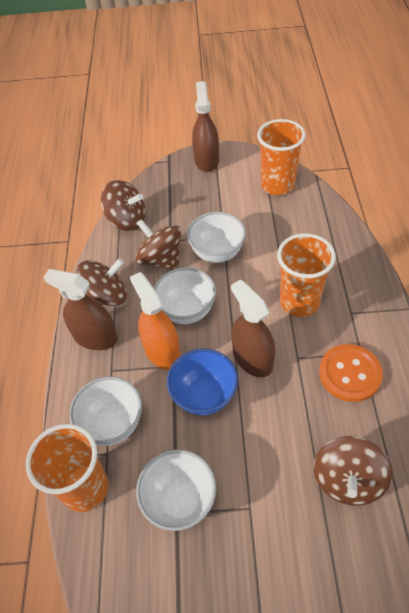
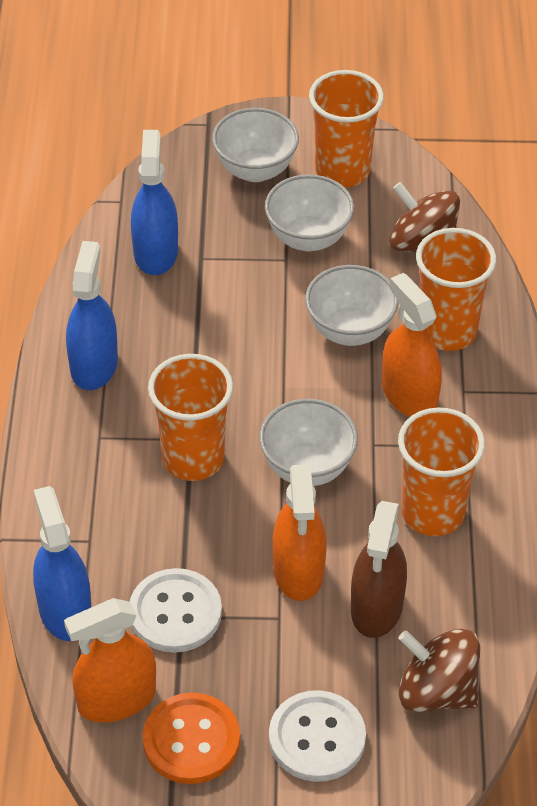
blue bowl: 1 -> 0
blue spray bottle: 0 -> 3
brown spinning top: 4 -> 2
brown spray bottle: 3 -> 1
orange cup: 3 -> 4
orange spray bottle: 1 -> 3
white button: 0 -> 2

